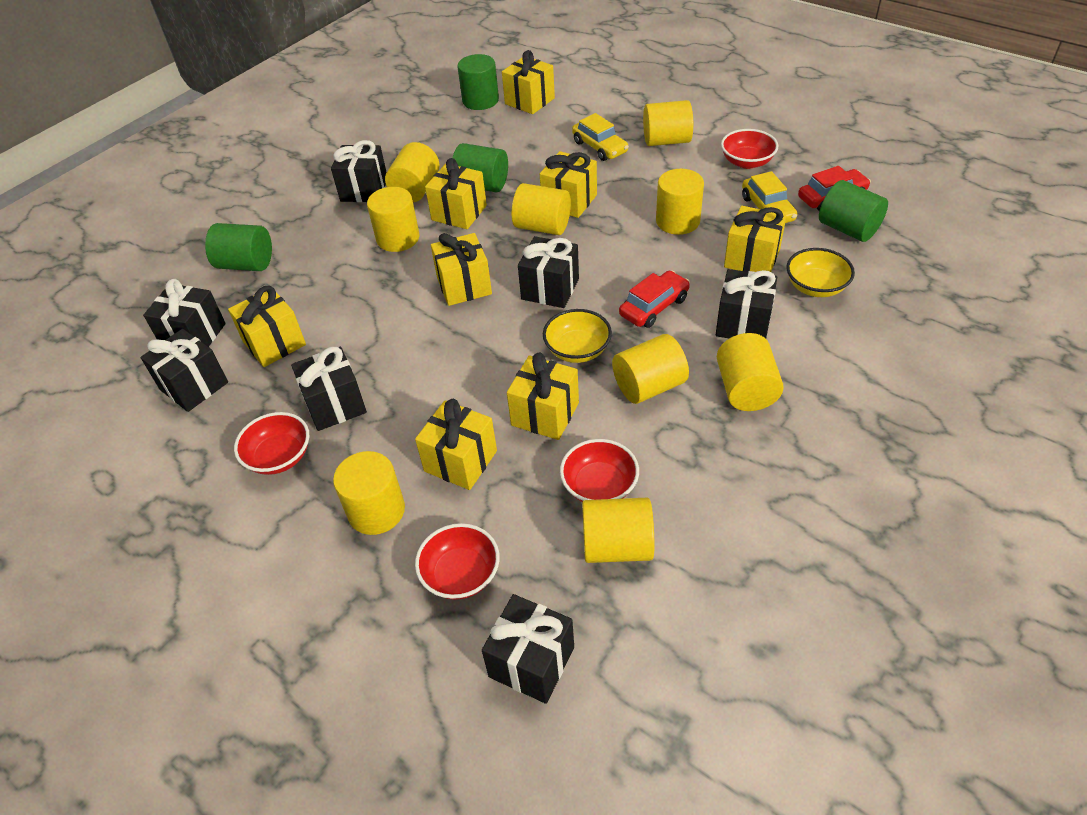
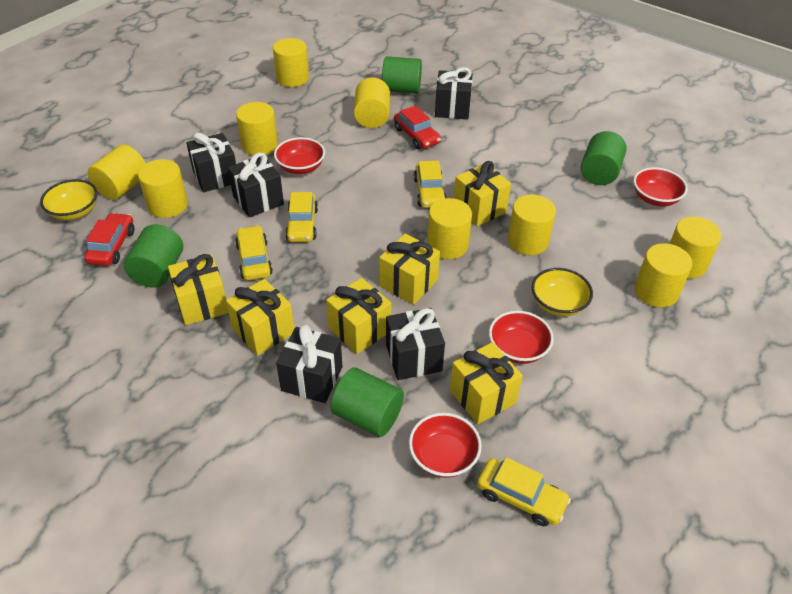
black gift: 7 -> 5
yellow car: 2 -> 4
yellow gift: 8 -> 6

